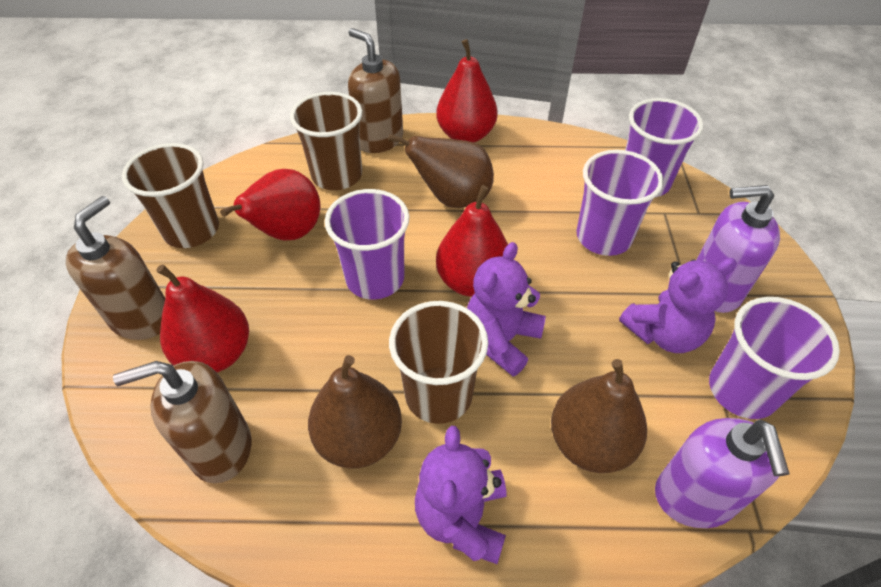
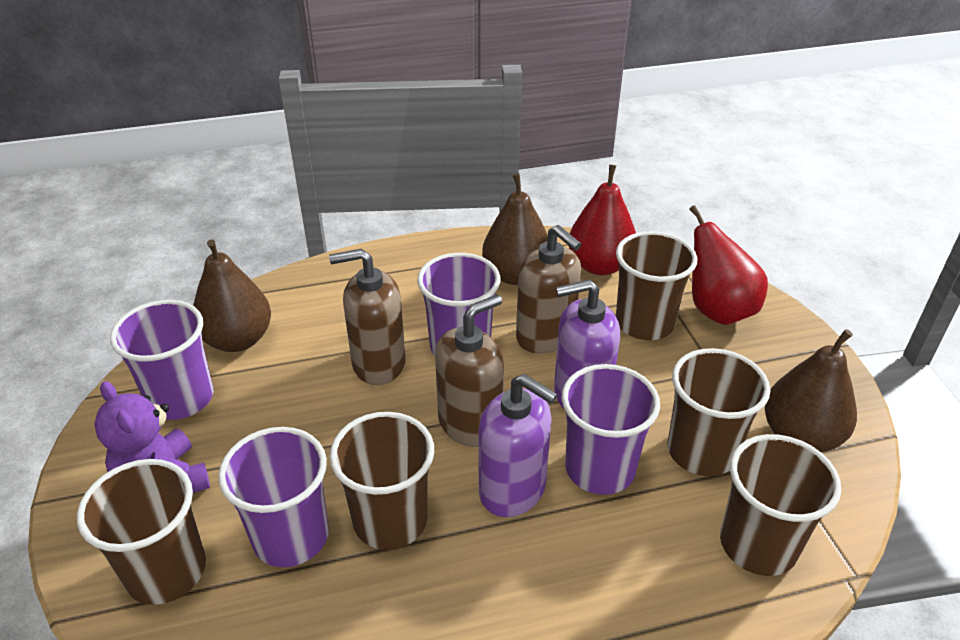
brown cup: 3 -> 5
purple teddy bear: 3 -> 1
red pear: 4 -> 2

